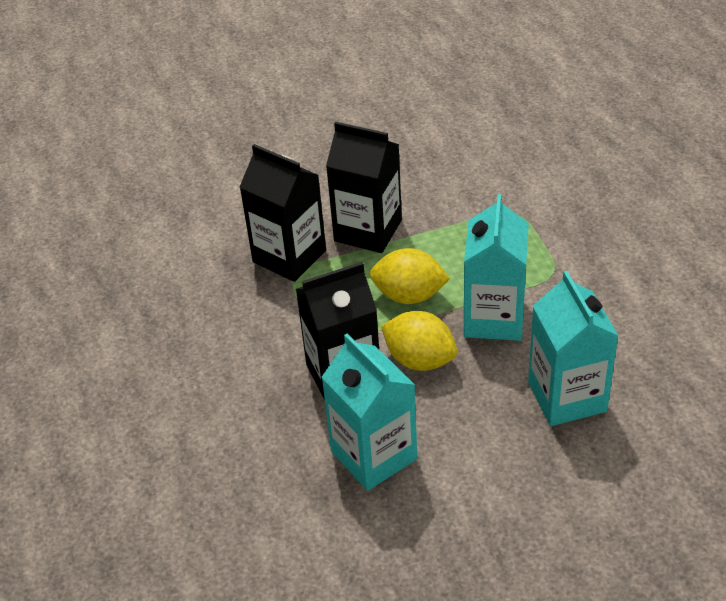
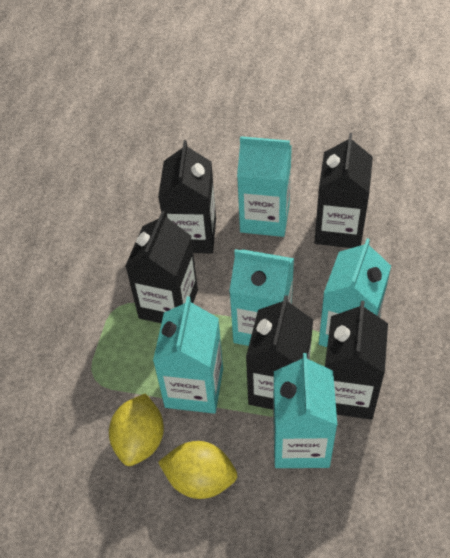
black carton: 3 -> 5
turquoise carton: 3 -> 5

